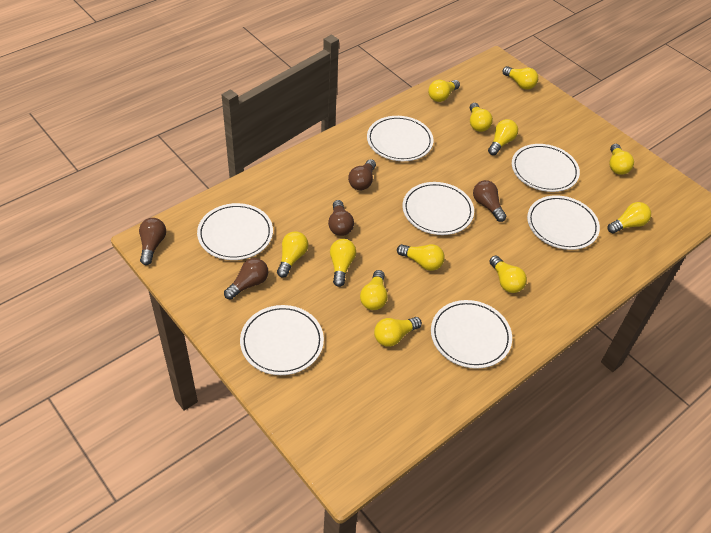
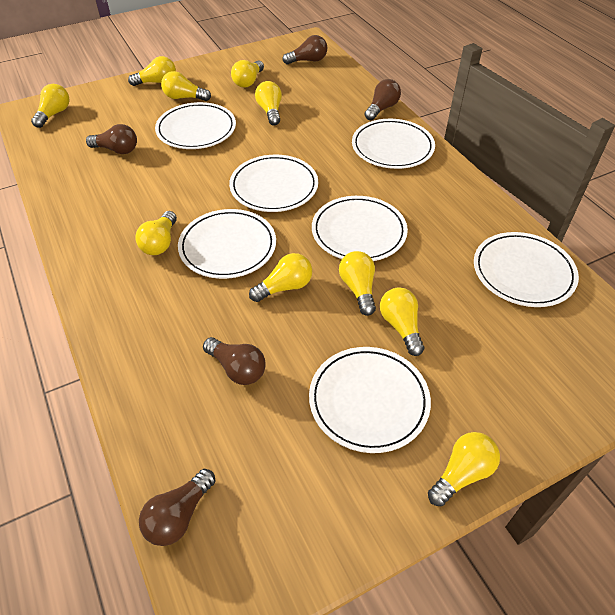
yellow light bulb: 12 -> 10

